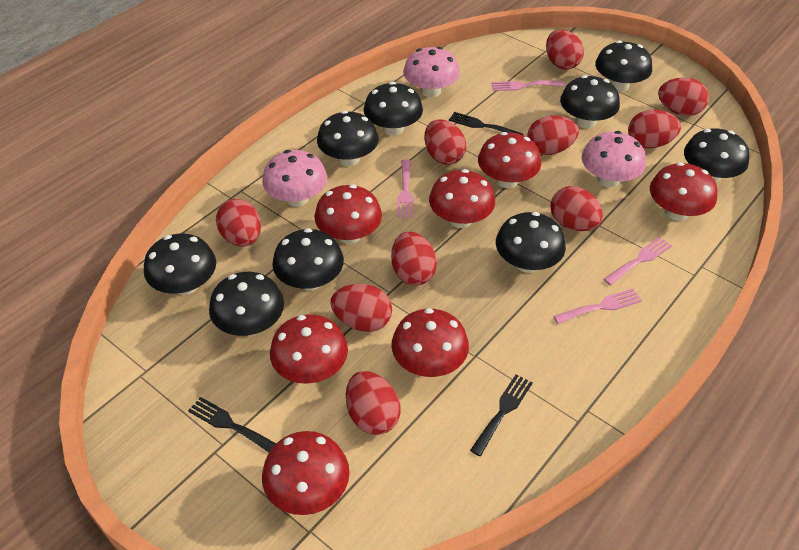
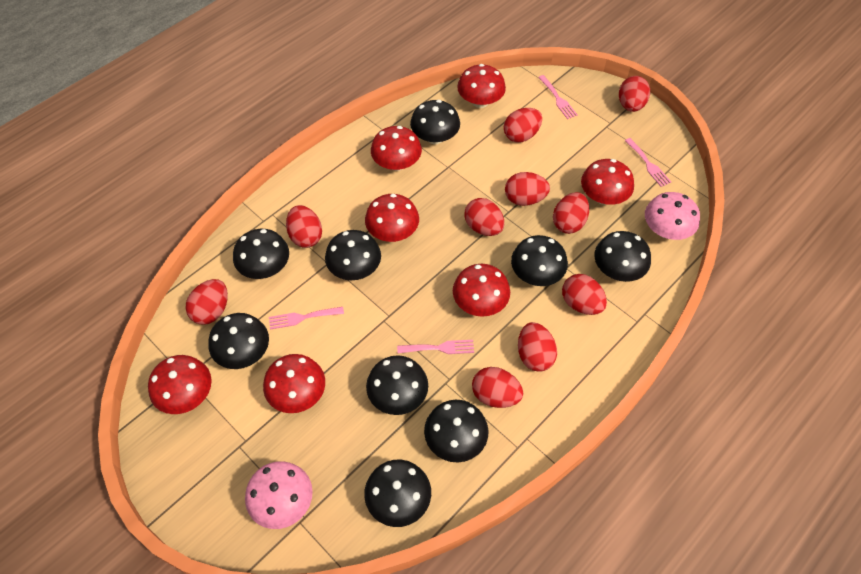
black fork: 3 -> 0
pink mushroom: 3 -> 2

